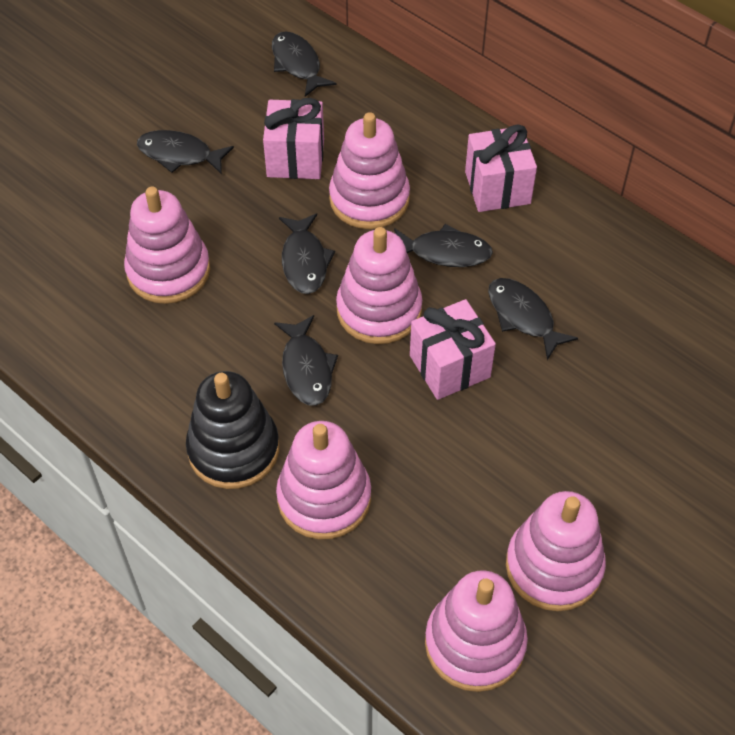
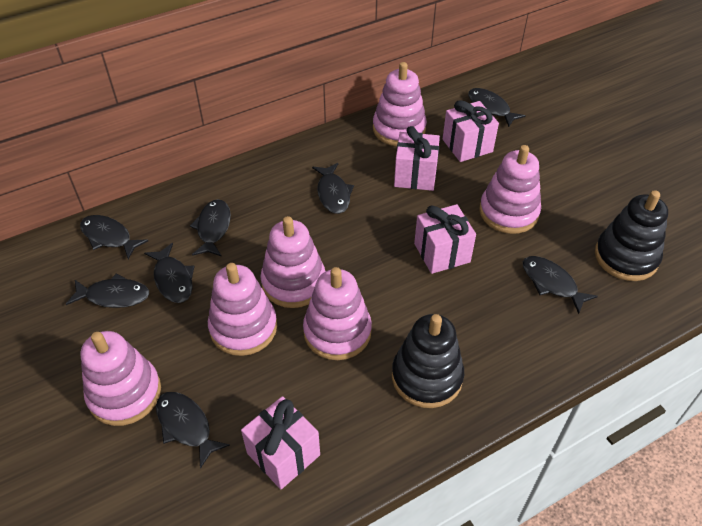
black fish: 6 -> 8
black stacking toy: 1 -> 2
pink gift: 3 -> 4

